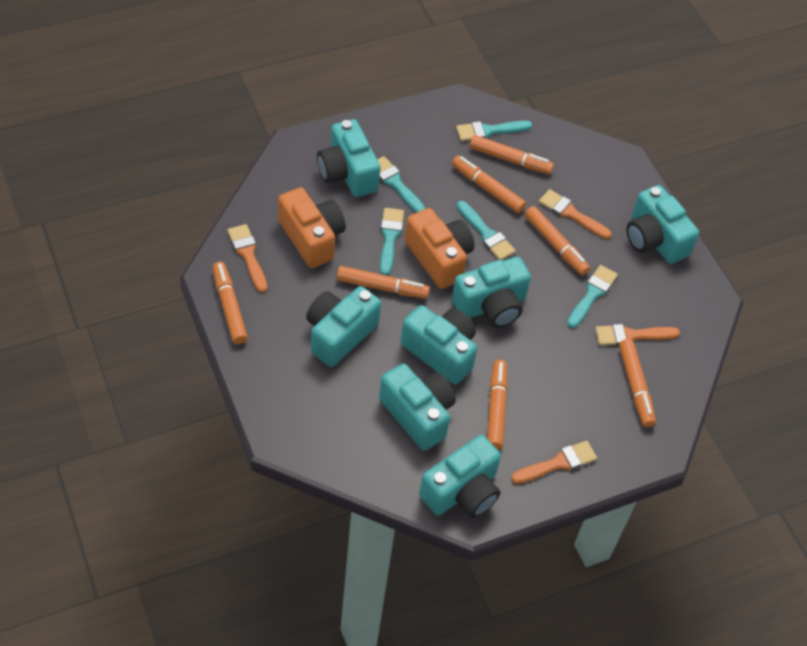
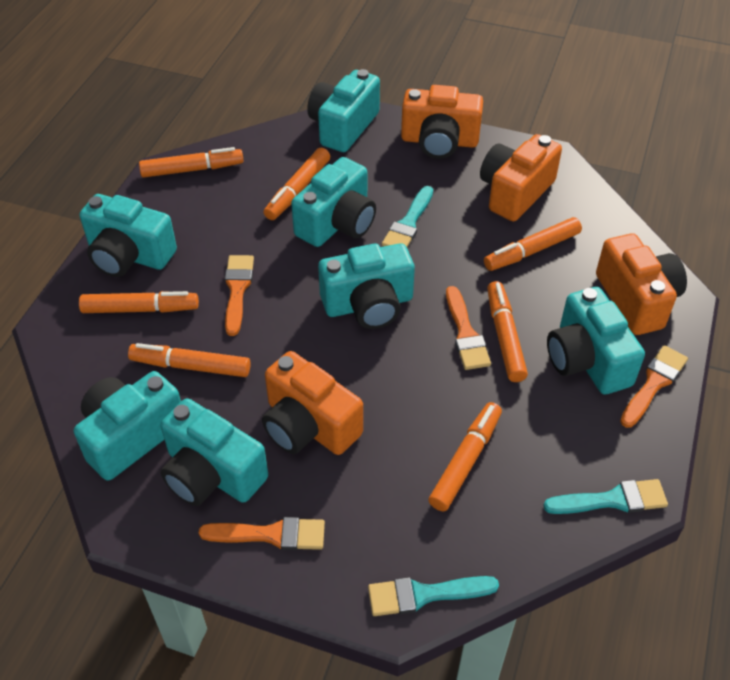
orange camera: 2 -> 4
turquoise brush: 5 -> 3

